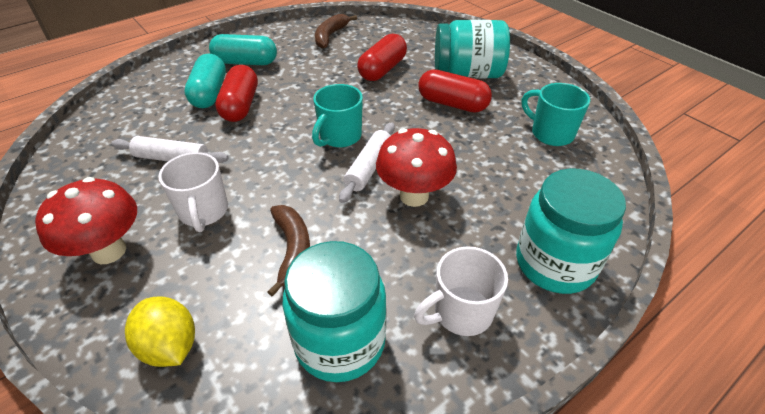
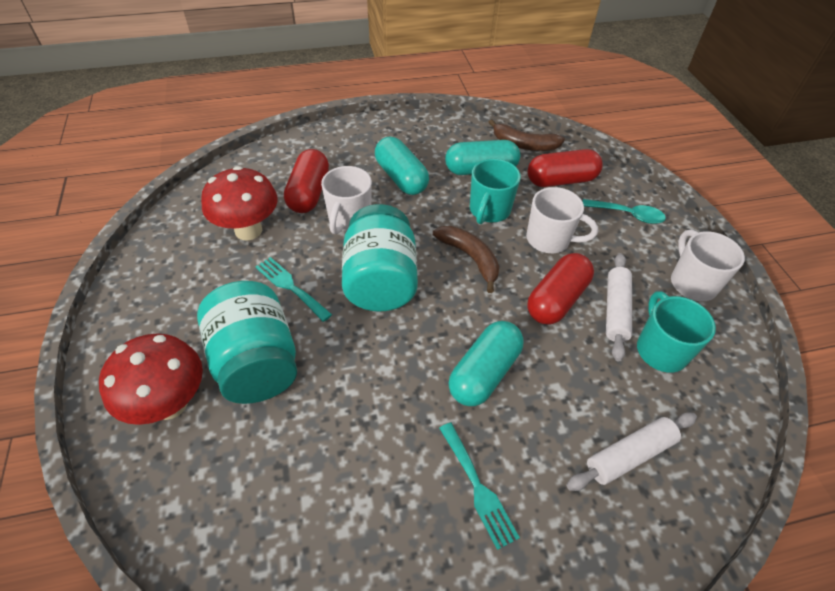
turquoise capsule: 2 -> 3
turquoise fork: 0 -> 2
turquoise jar: 3 -> 2
turquoise spoon: 0 -> 1
white mug: 2 -> 3
yellow lemon: 1 -> 0

